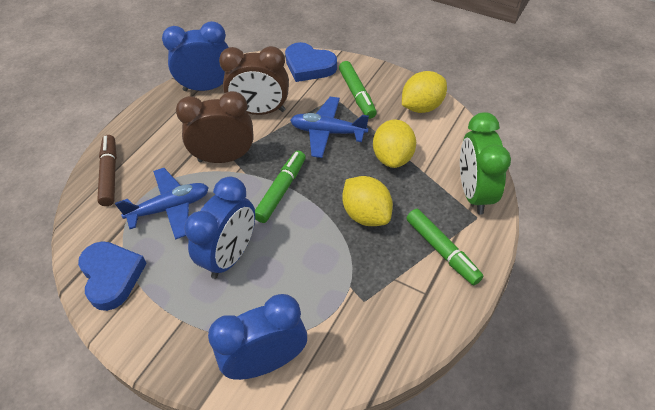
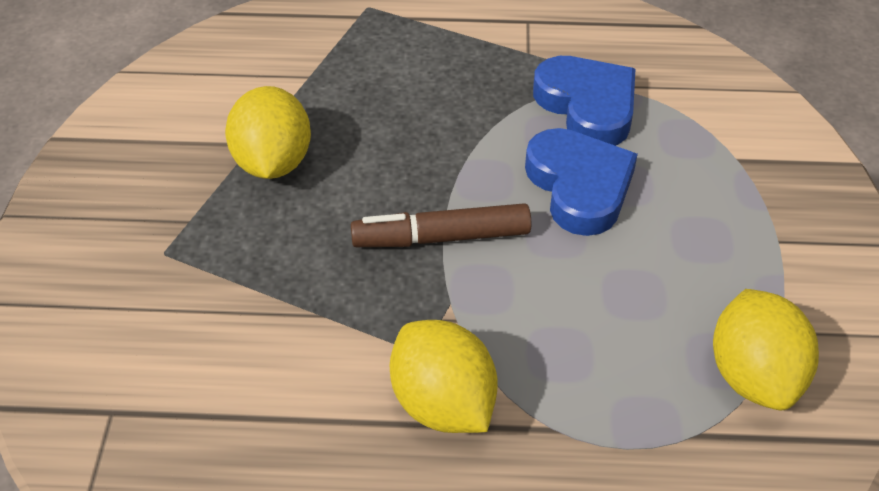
blue clock: 3 -> 0
blue plane: 2 -> 0
brown clock: 2 -> 0
green clock: 1 -> 0
green marker: 3 -> 0

